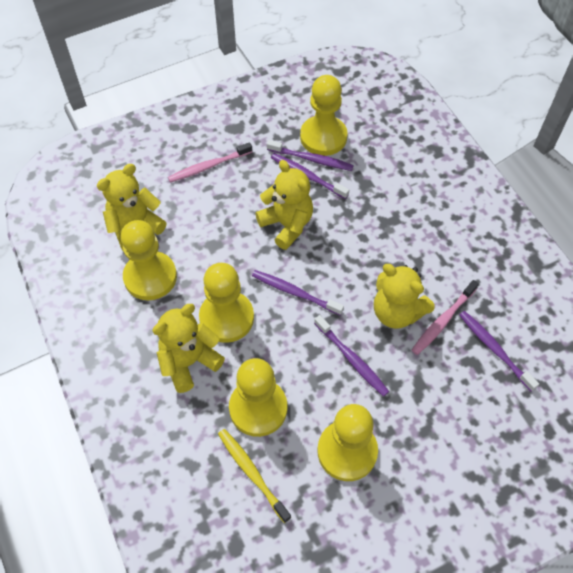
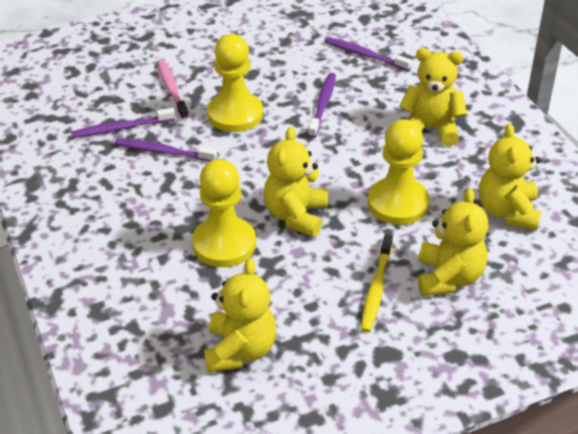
pink toothbrush: 2 -> 1
purple toothbrush: 5 -> 4
yellow pawn: 5 -> 3
yellow teddy bear: 4 -> 5

